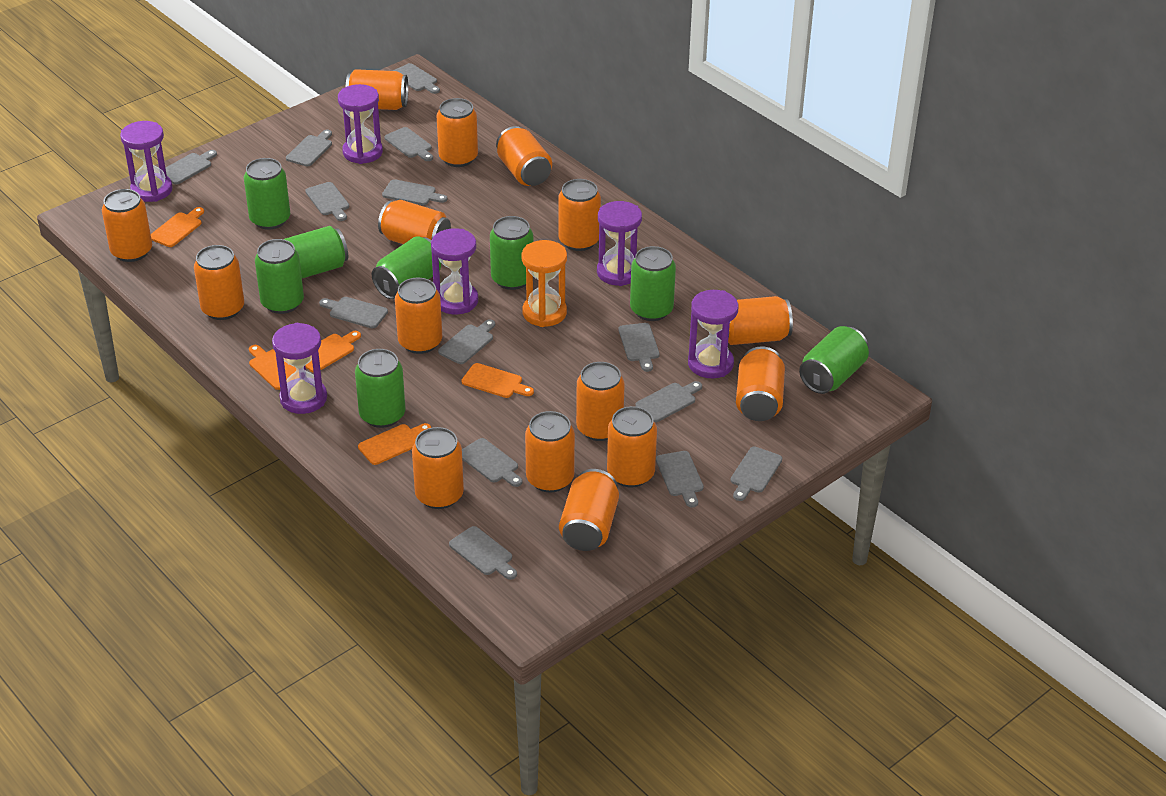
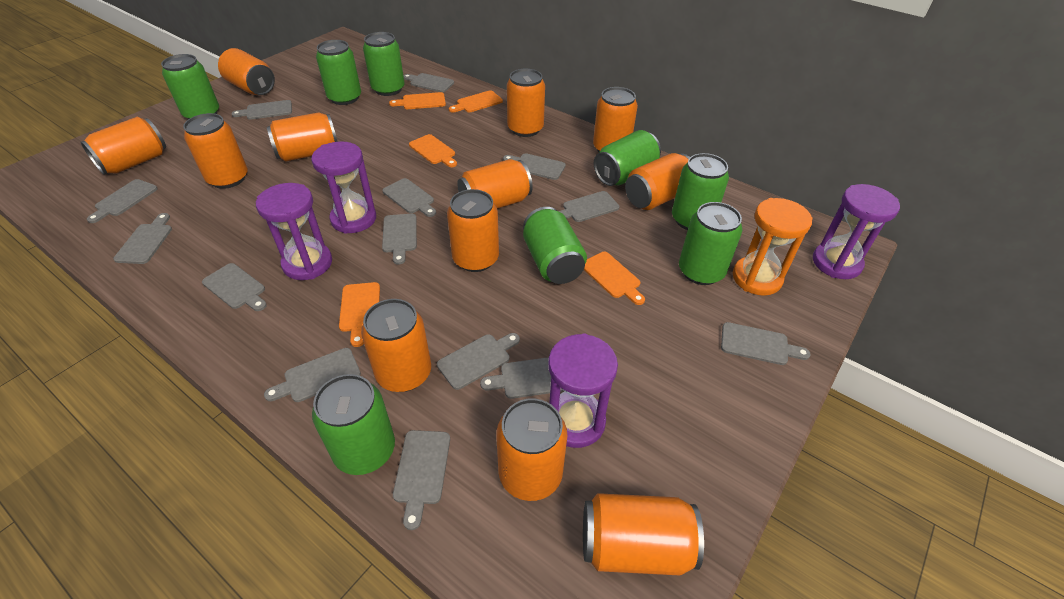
orange can: 15 -> 12
purple hourglass: 6 -> 4

